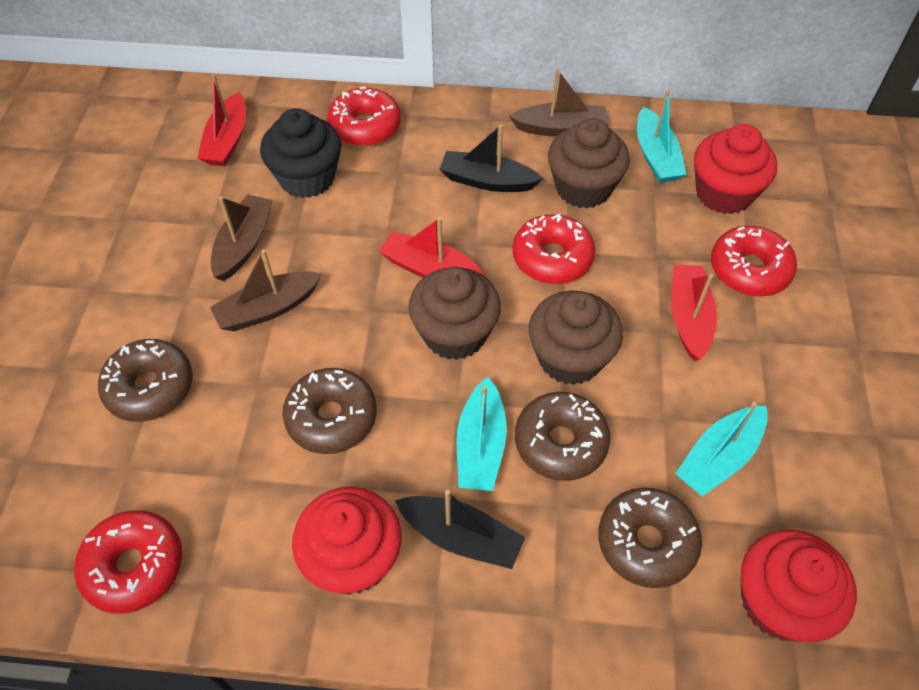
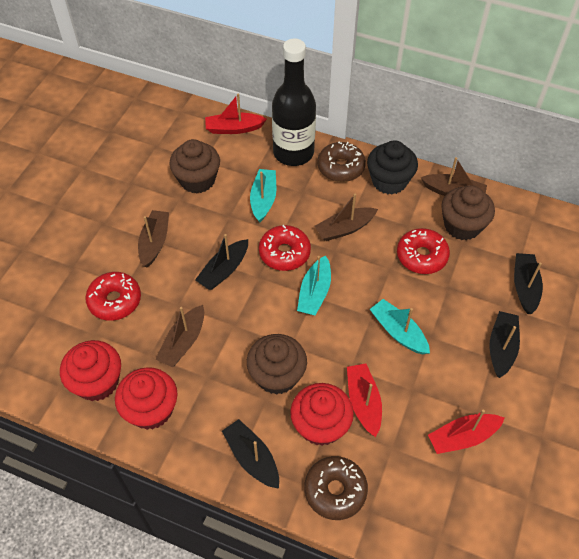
black boat: 2 -> 4
black bottle: 0 -> 1
brown boat: 3 -> 4
brown donut: 4 -> 2
red donut: 4 -> 3

